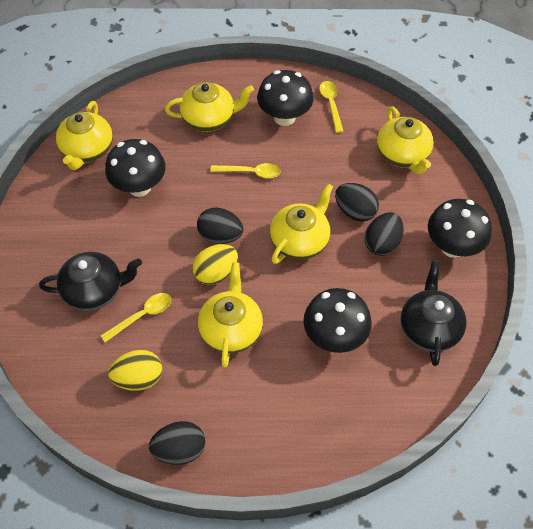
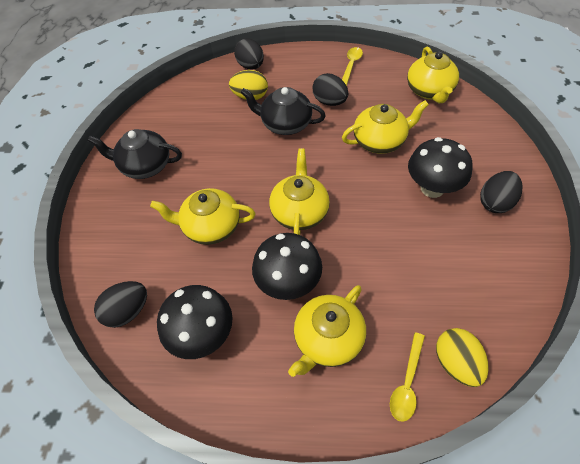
black mushroom: 4 -> 3
yellow spoon: 3 -> 2

